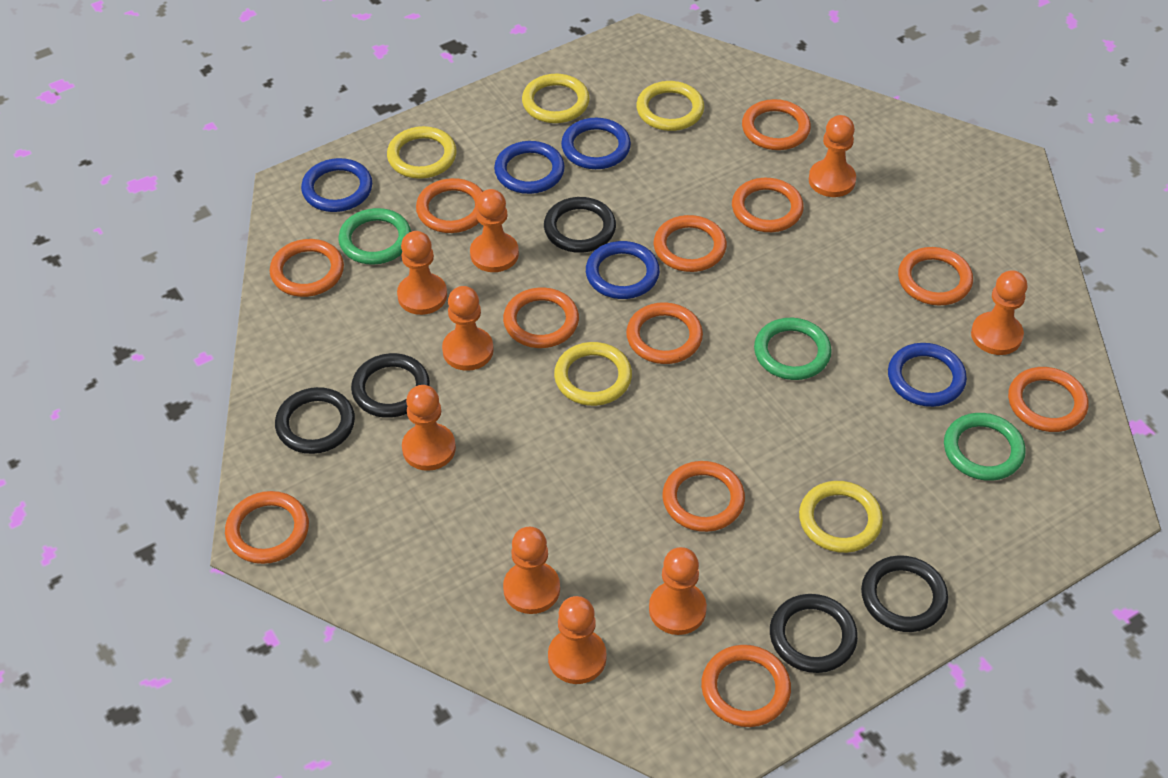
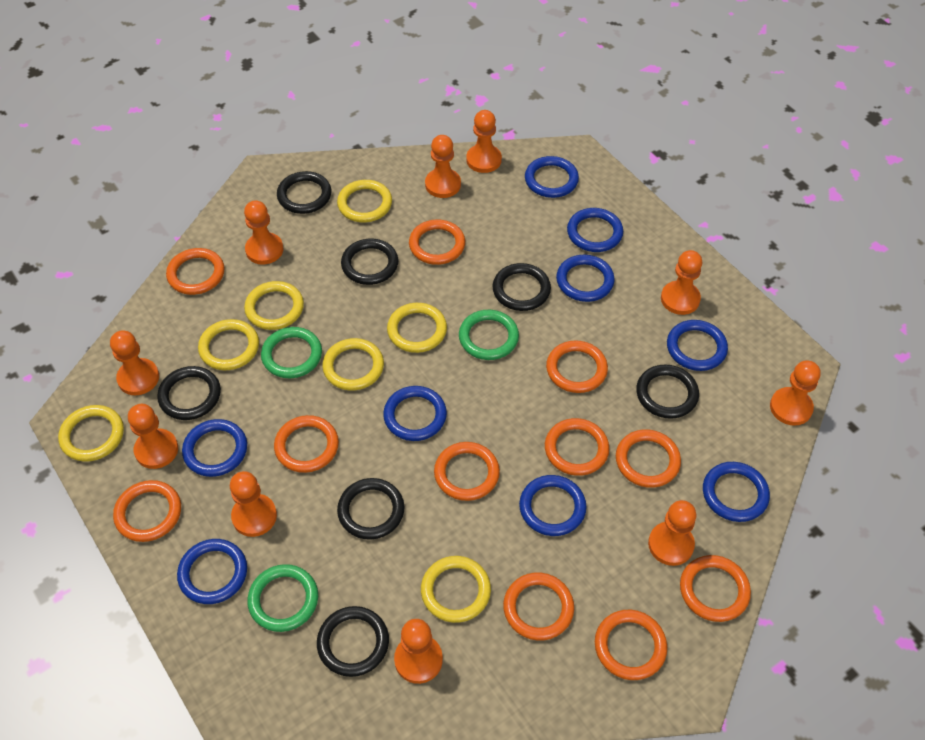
black ring: 5 -> 7
blue ring: 5 -> 9
orange pawn: 9 -> 10
orange ring: 12 -> 11
yellow ring: 5 -> 7

